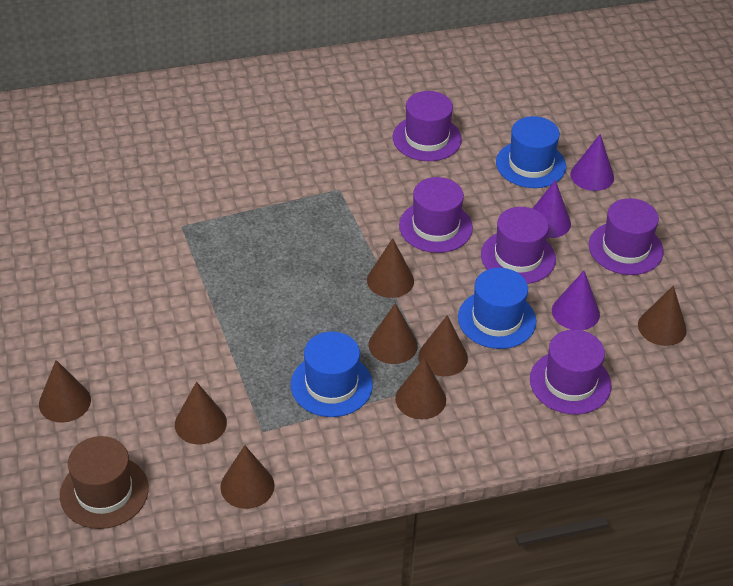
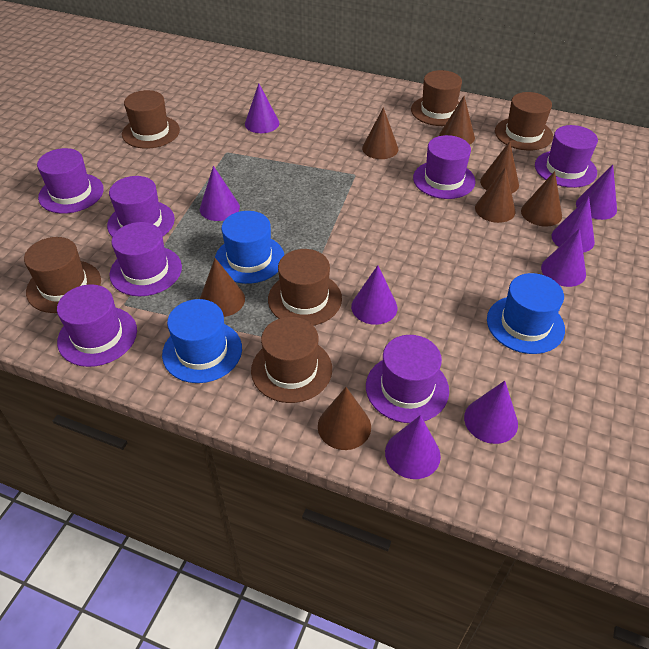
brown cone: 8 -> 7
brown hat: 1 -> 6
purple cone: 3 -> 8
purple hat: 5 -> 7

